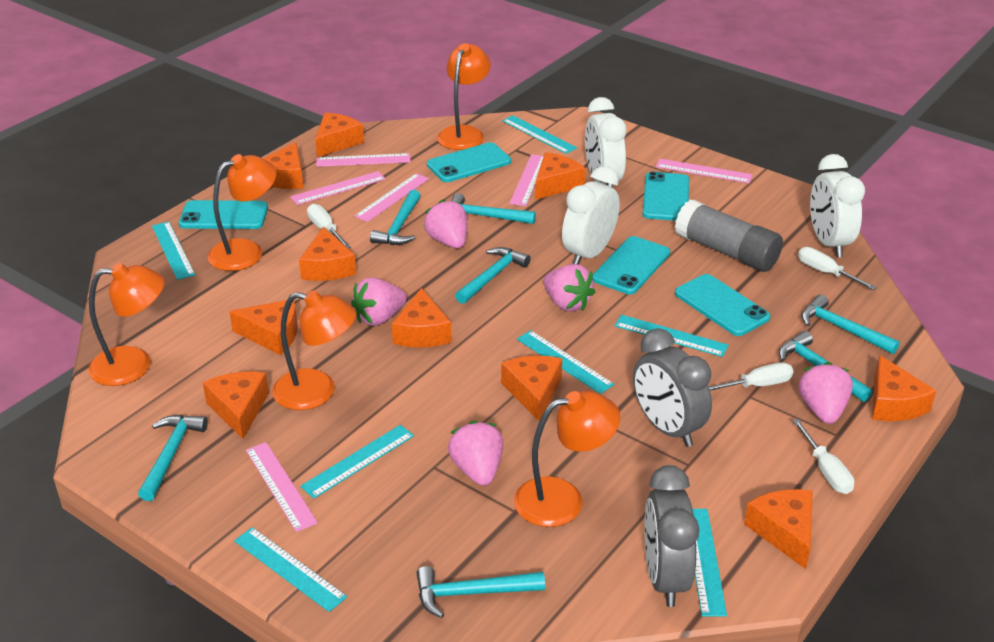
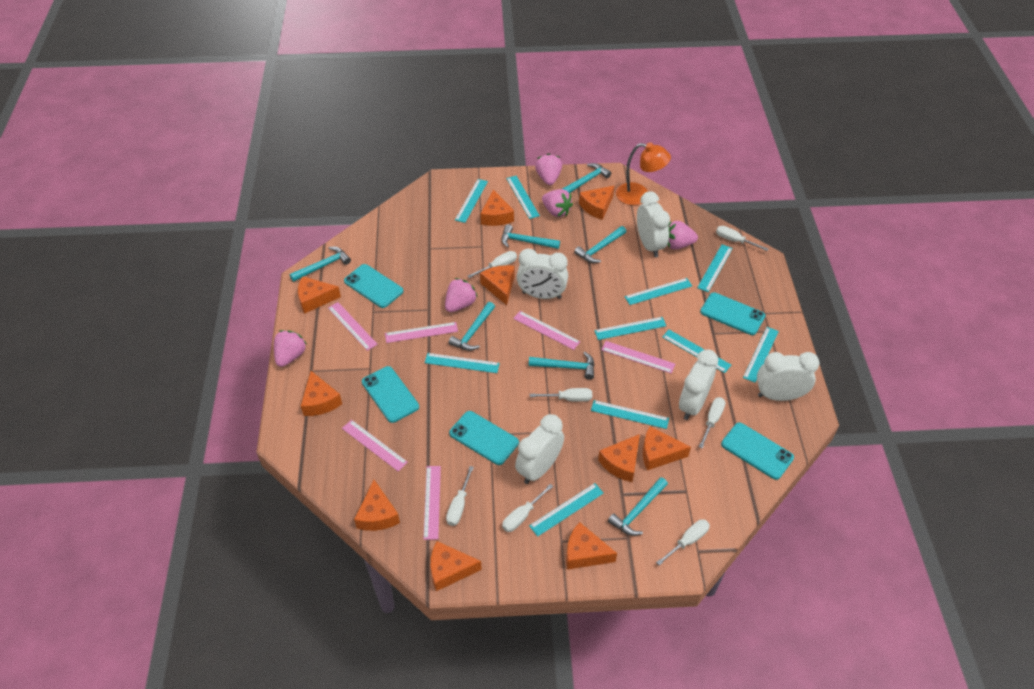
grey clock: 2 -> 0
grey glue stick: 1 -> 0
orange lamp: 5 -> 1
turquoise ruler: 7 -> 10
white clock: 3 -> 5
white screwdriver: 4 -> 7

